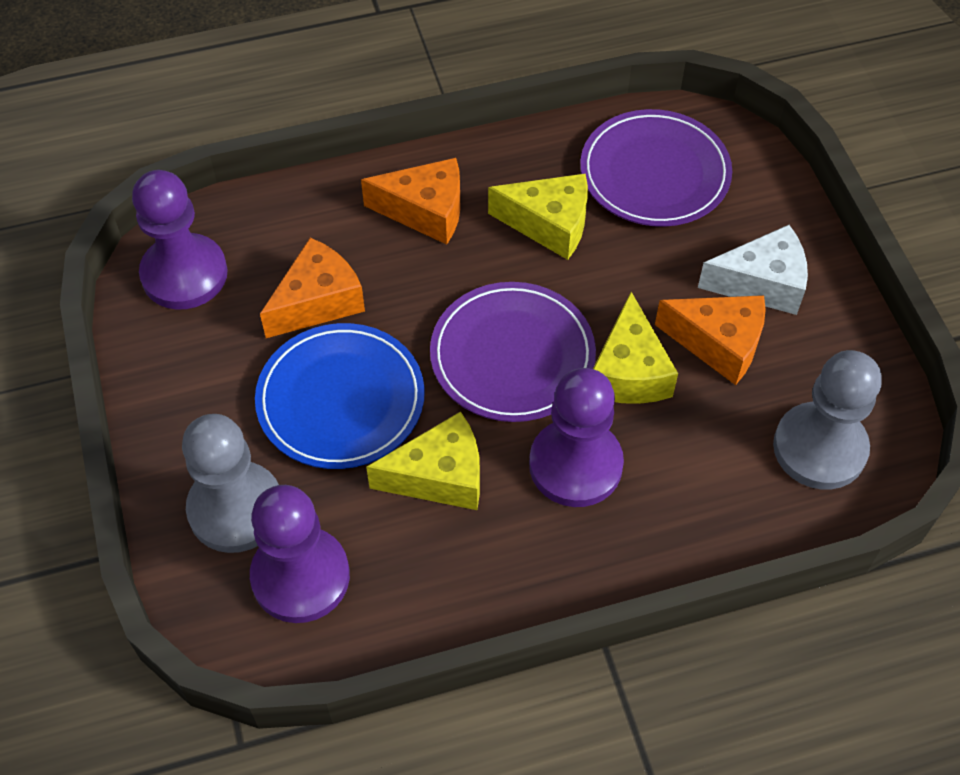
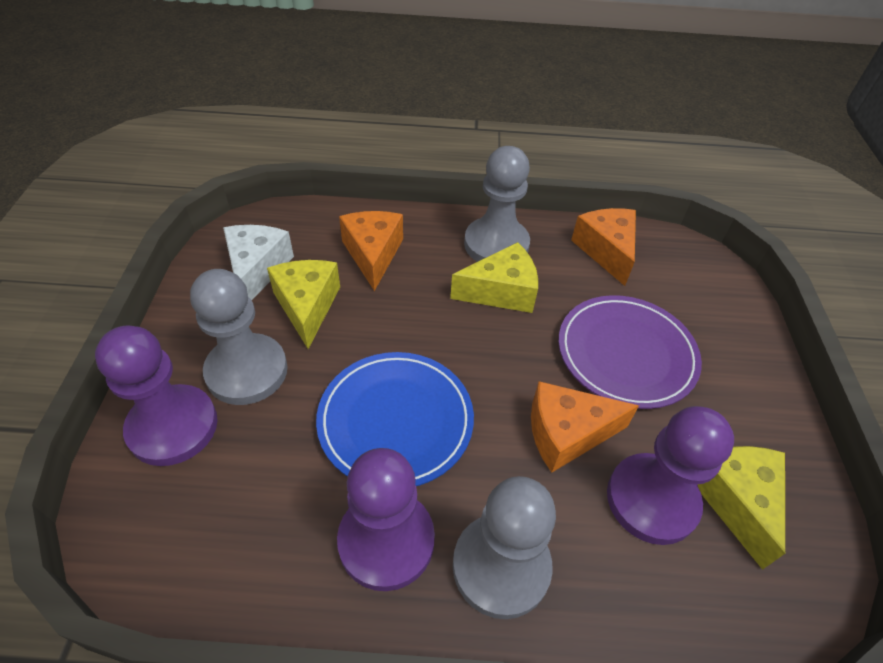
grey pawn: 2 -> 3
purple plate: 2 -> 1

